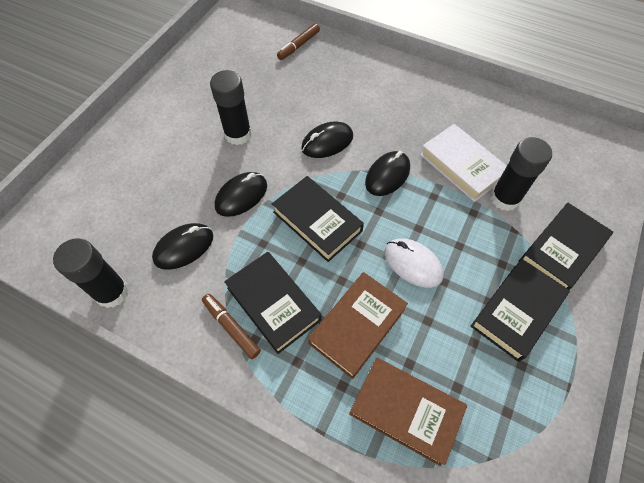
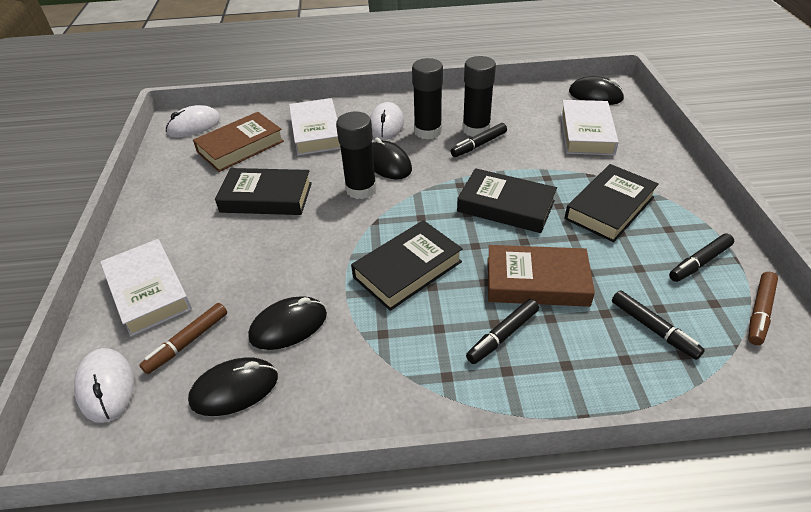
black marker: 0 -> 4
white book: 1 -> 3
white mouse: 1 -> 3

